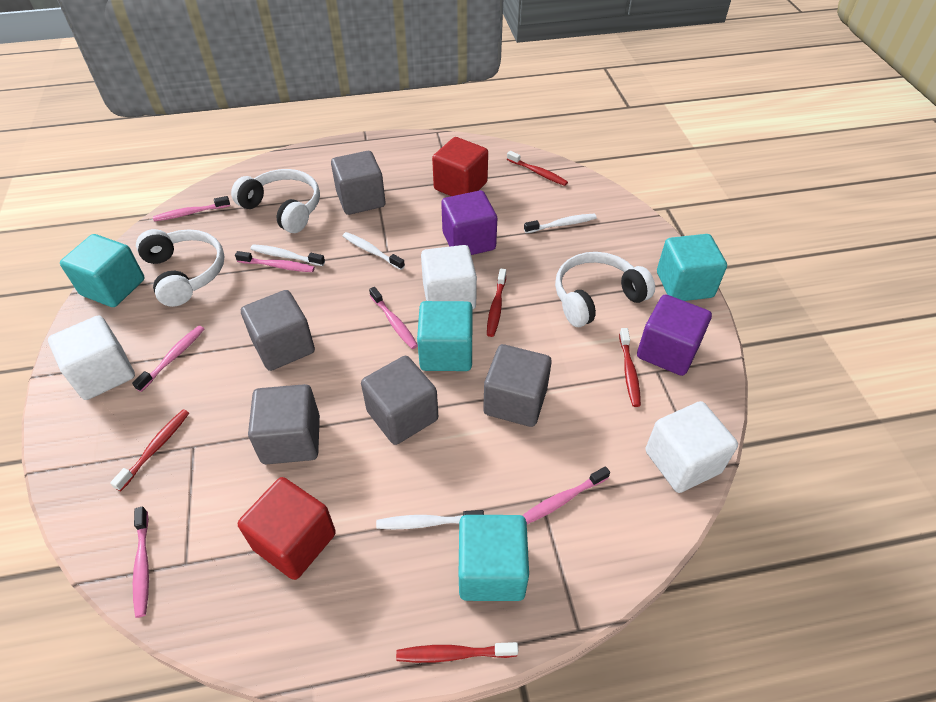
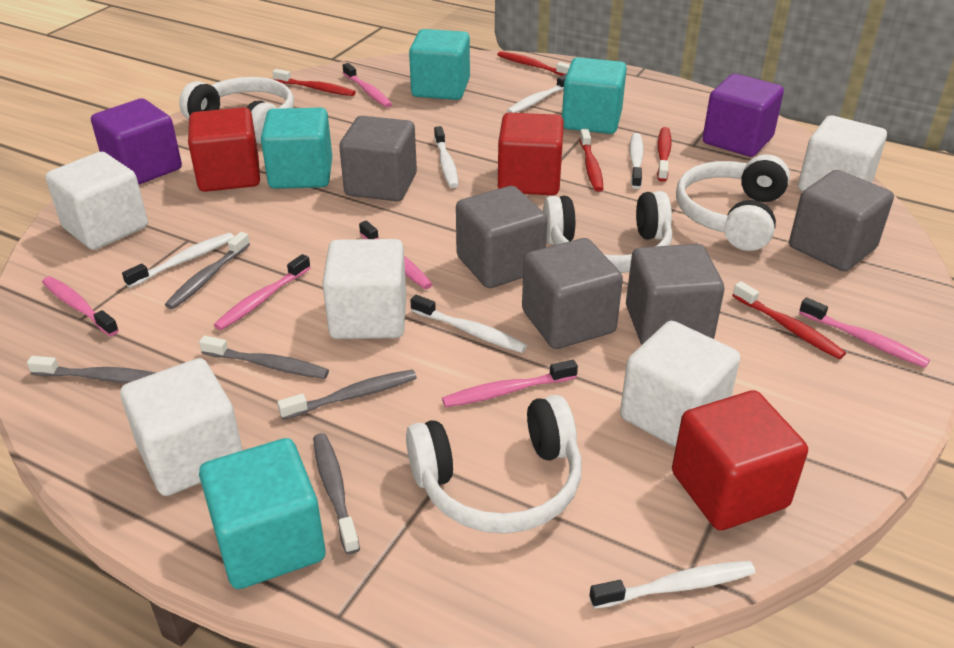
grey toothbrush: 0 -> 5
red cube: 2 -> 3
white cube: 3 -> 5
white headphones: 3 -> 4
white toothbrush: 4 -> 6

